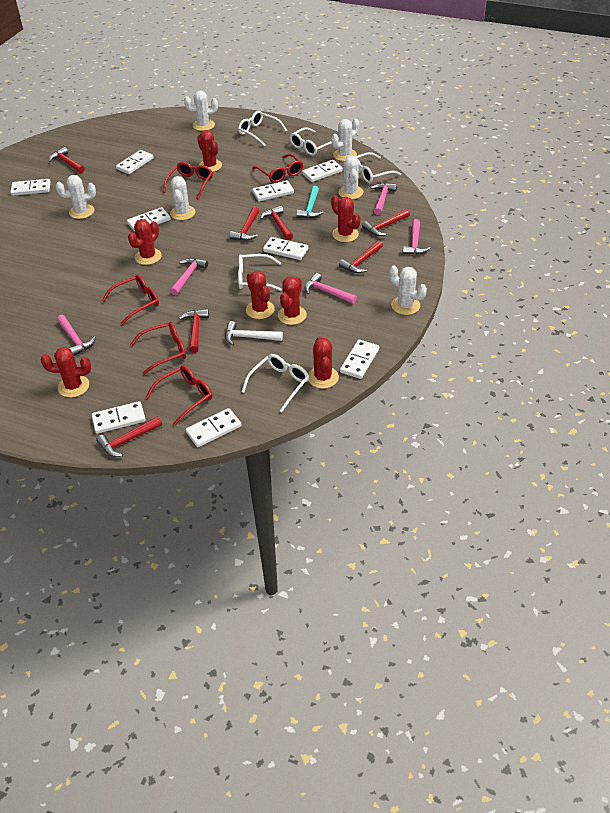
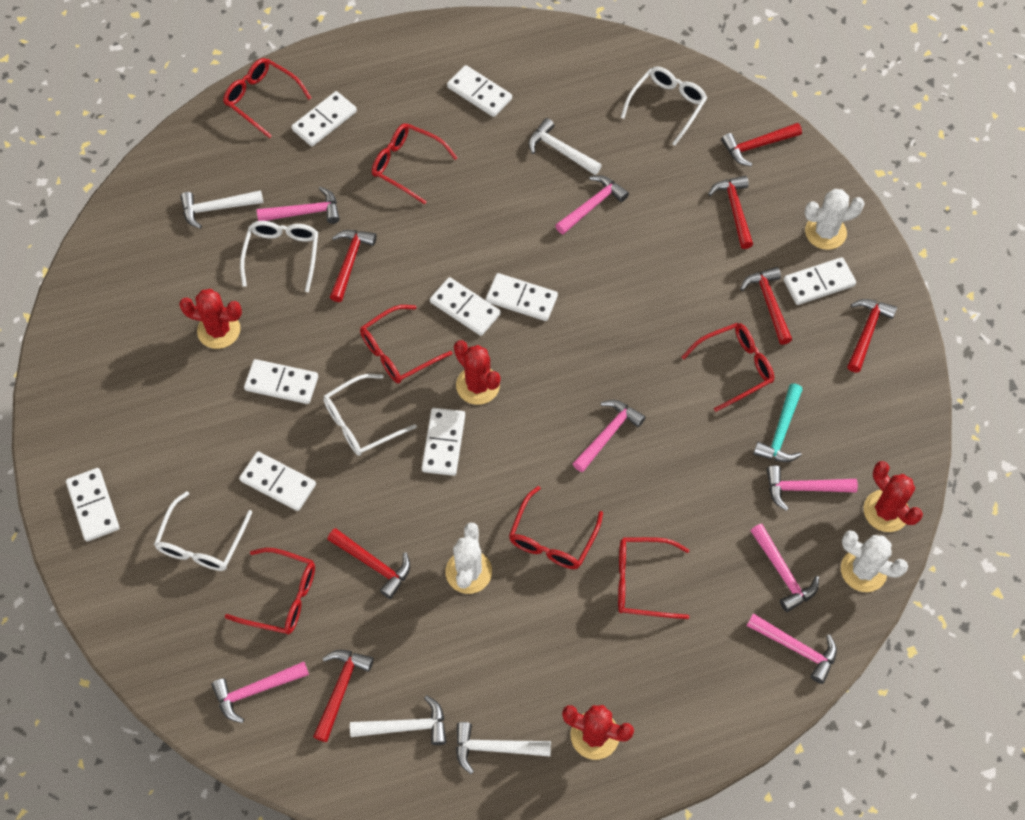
pink hammer: 5 -> 7
red cactus: 7 -> 4
red glasses: 5 -> 7
white cactus: 6 -> 3
white glasses: 5 -> 4
white hammer: 1 -> 4

